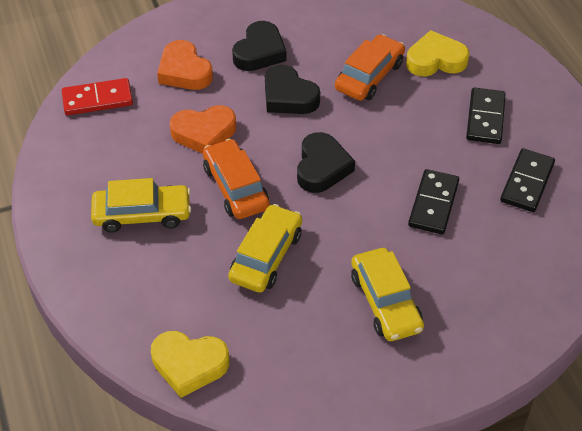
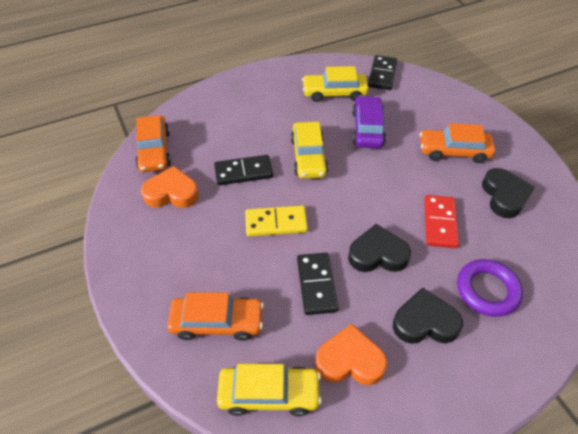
orange car: 2 -> 3
purple car: 0 -> 1
purple ring: 0 -> 1
yellow domino: 0 -> 1
yellow heart: 2 -> 0

